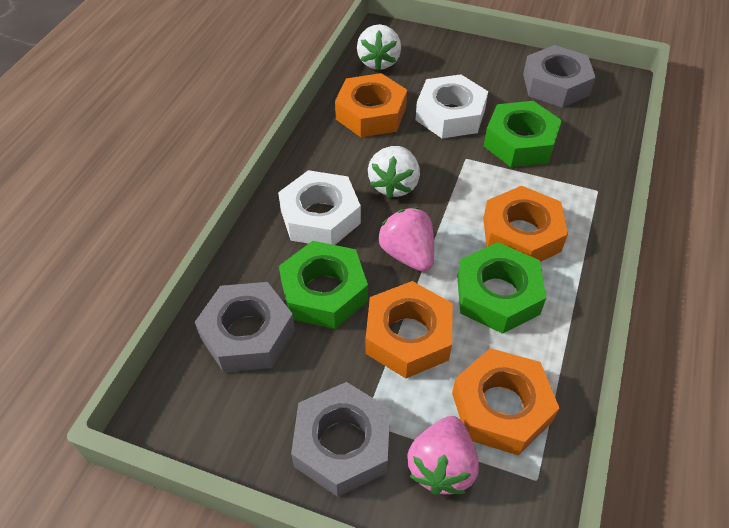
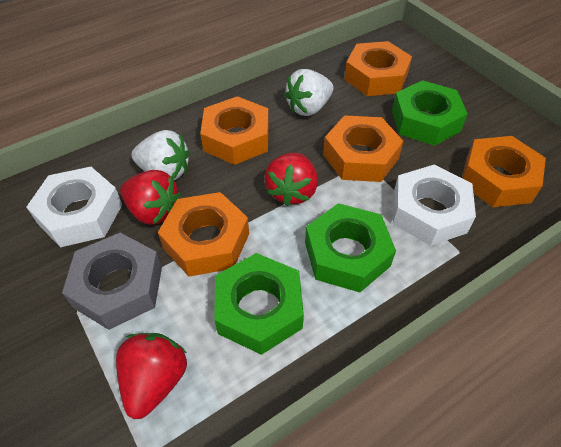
grey nut: 3 -> 1
orange nut: 4 -> 5
pink strawberry: 2 -> 0
red strawberry: 0 -> 3

